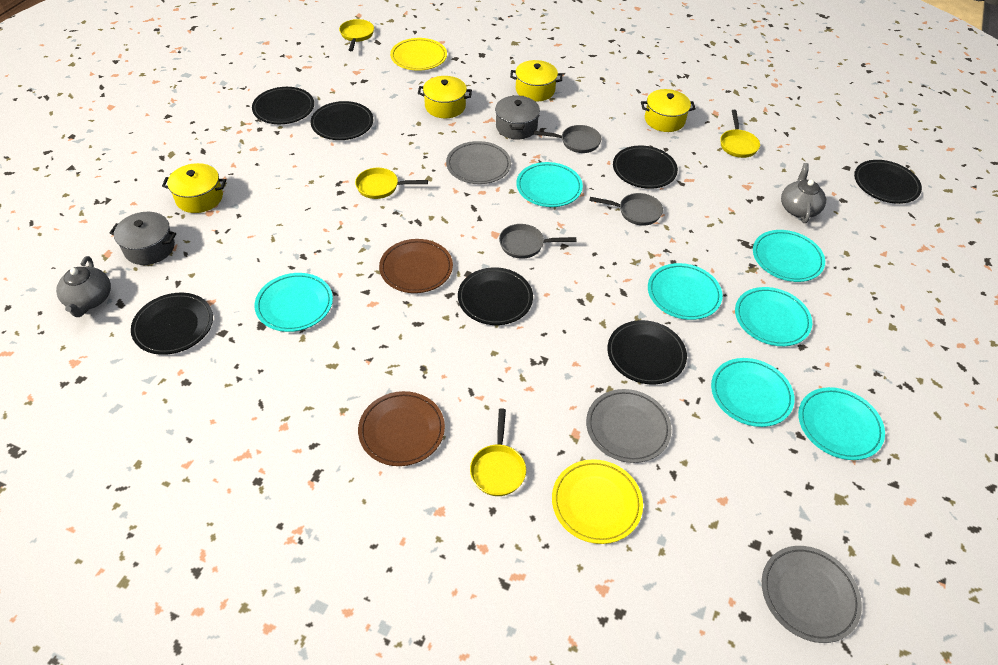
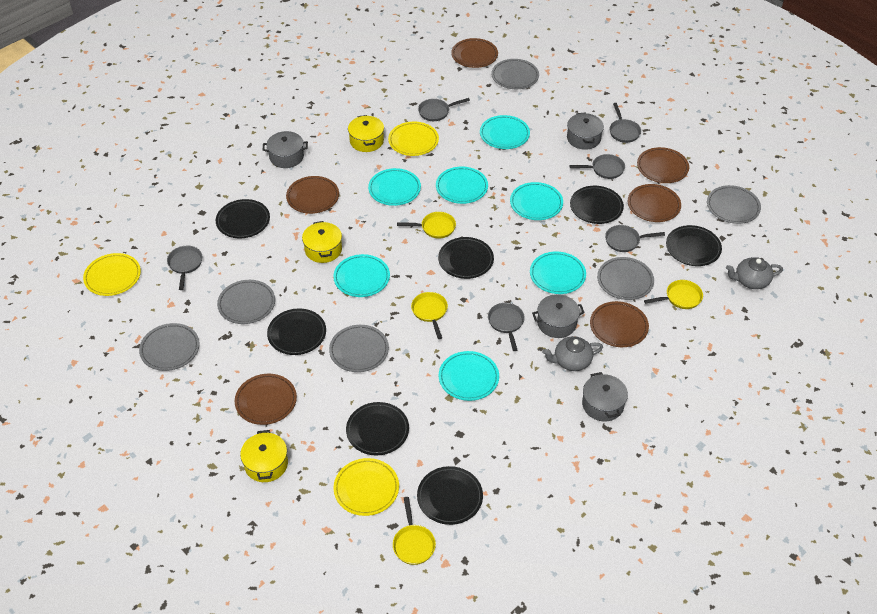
brown plate: 2 -> 6
grey pan: 3 -> 6
grey plate: 3 -> 6
grey pot: 2 -> 4
yellow plate: 2 -> 3
yellow pot: 4 -> 3

